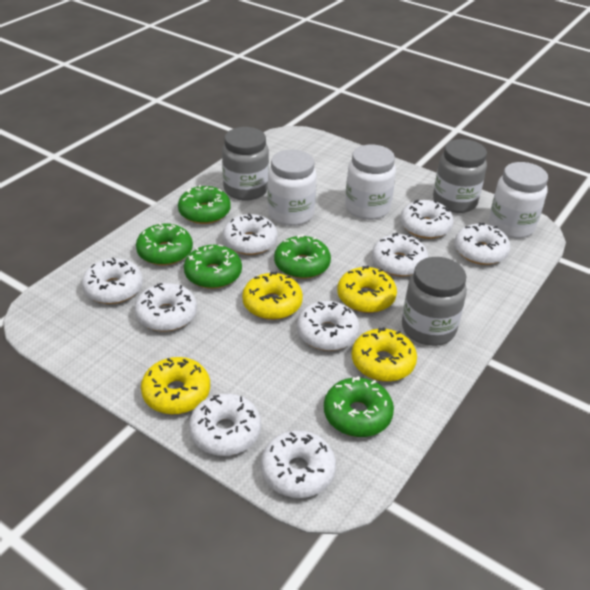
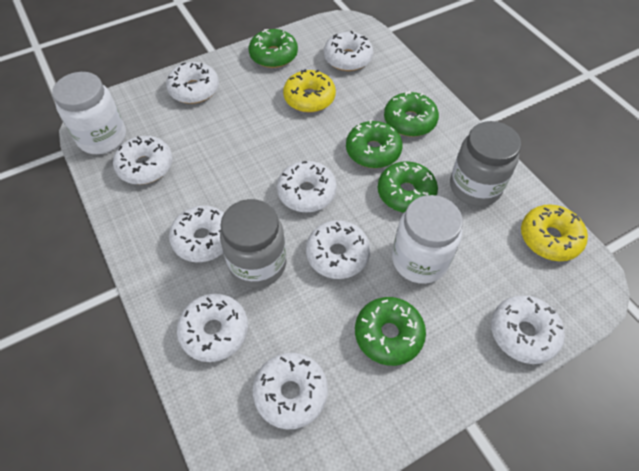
grey jar: 3 -> 2
white jar: 3 -> 2
yellow donut: 4 -> 2

